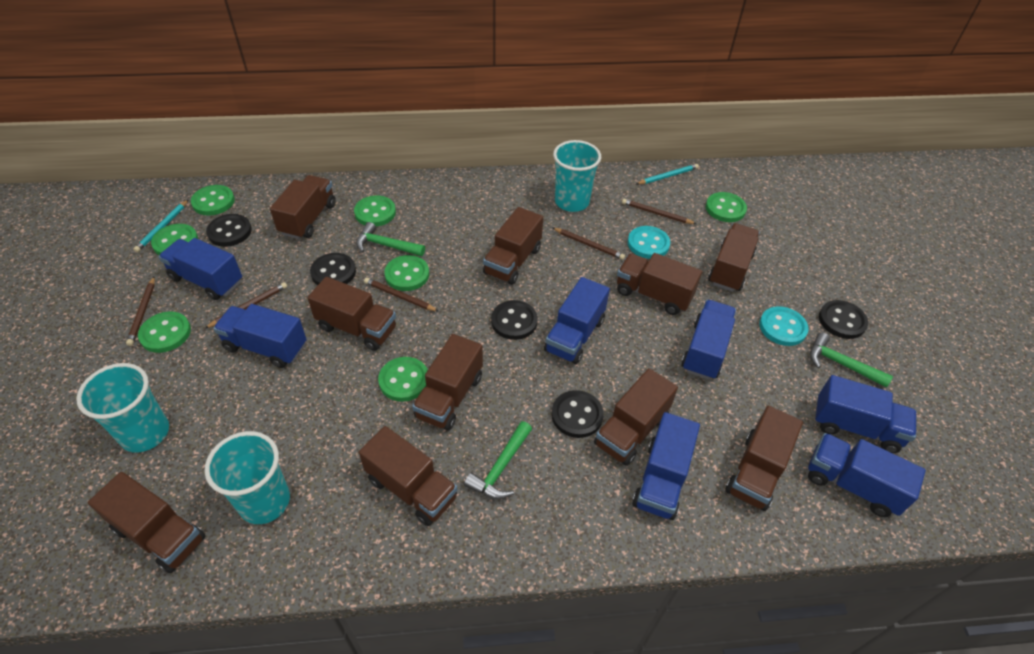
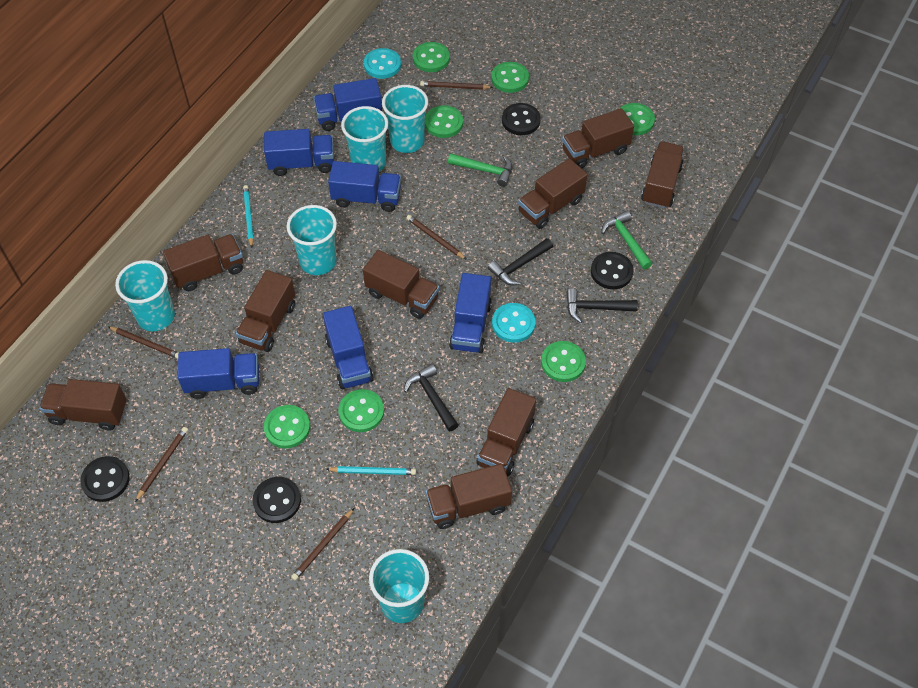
black button: 5 -> 4
black hammer: 0 -> 3
blue truck: 7 -> 6
brown truck: 10 -> 9
green hammer: 3 -> 2
turquoise cup: 3 -> 5

